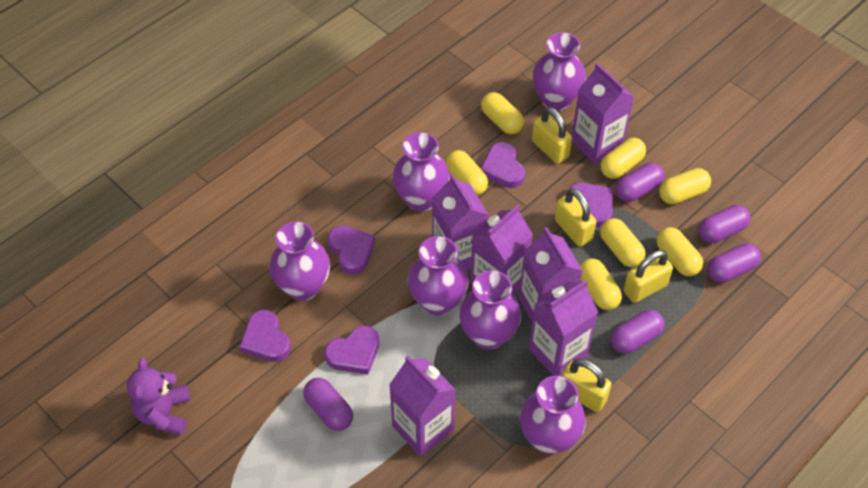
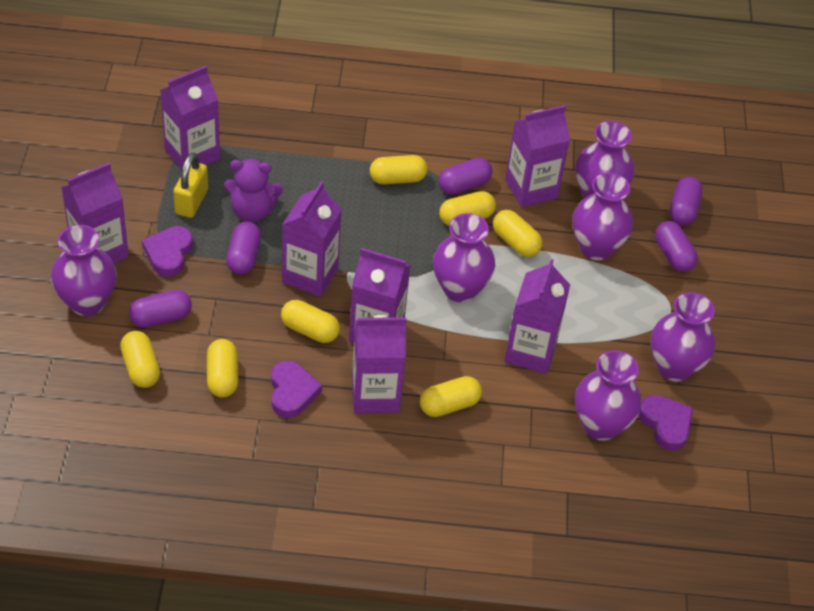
purple carton: 6 -> 7
purple heart: 5 -> 3
yellow padlock: 4 -> 1

